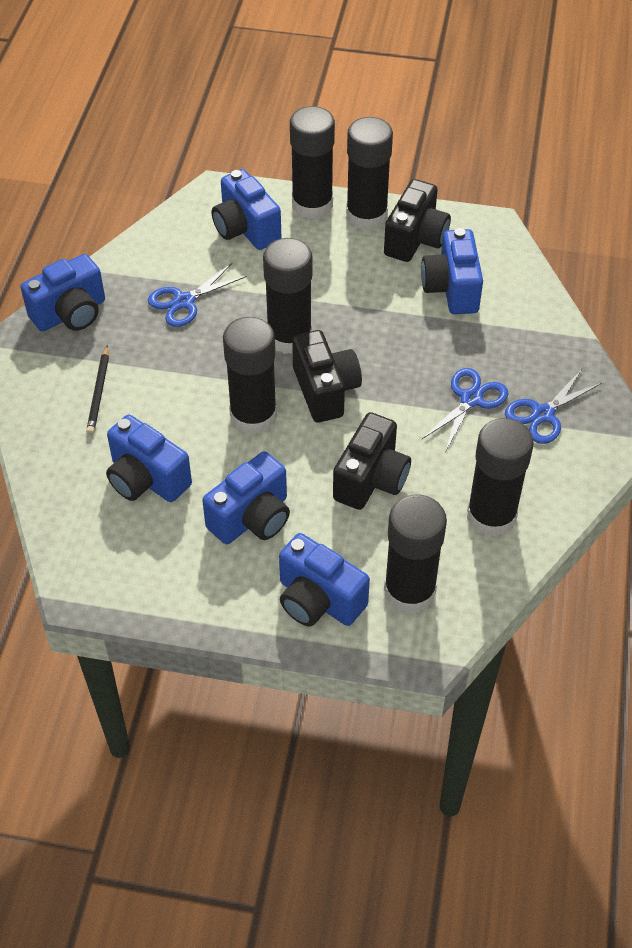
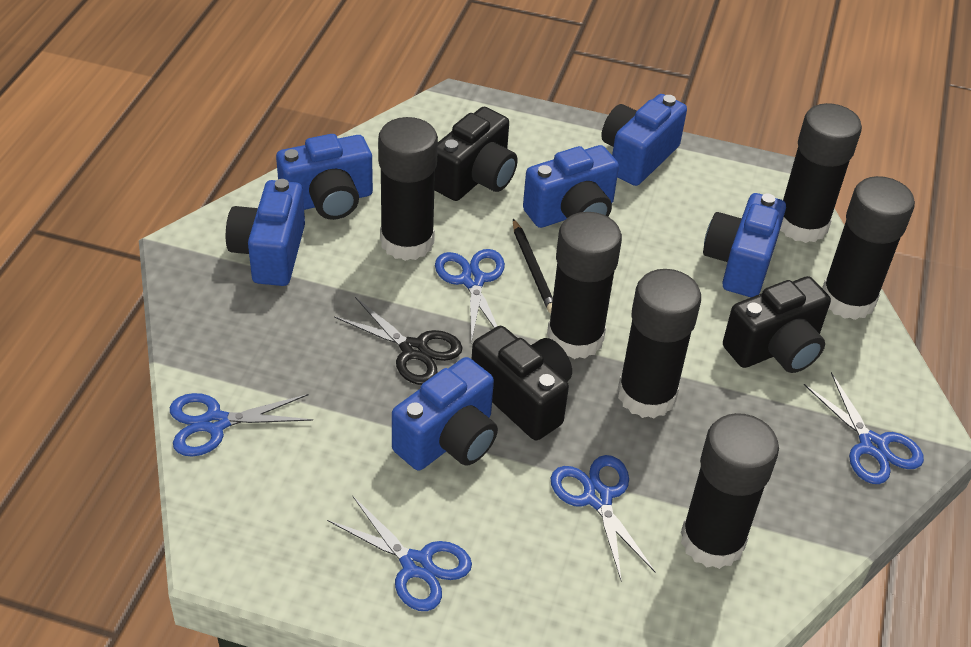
black scissors: 0 -> 1
blue scissors: 3 -> 5

